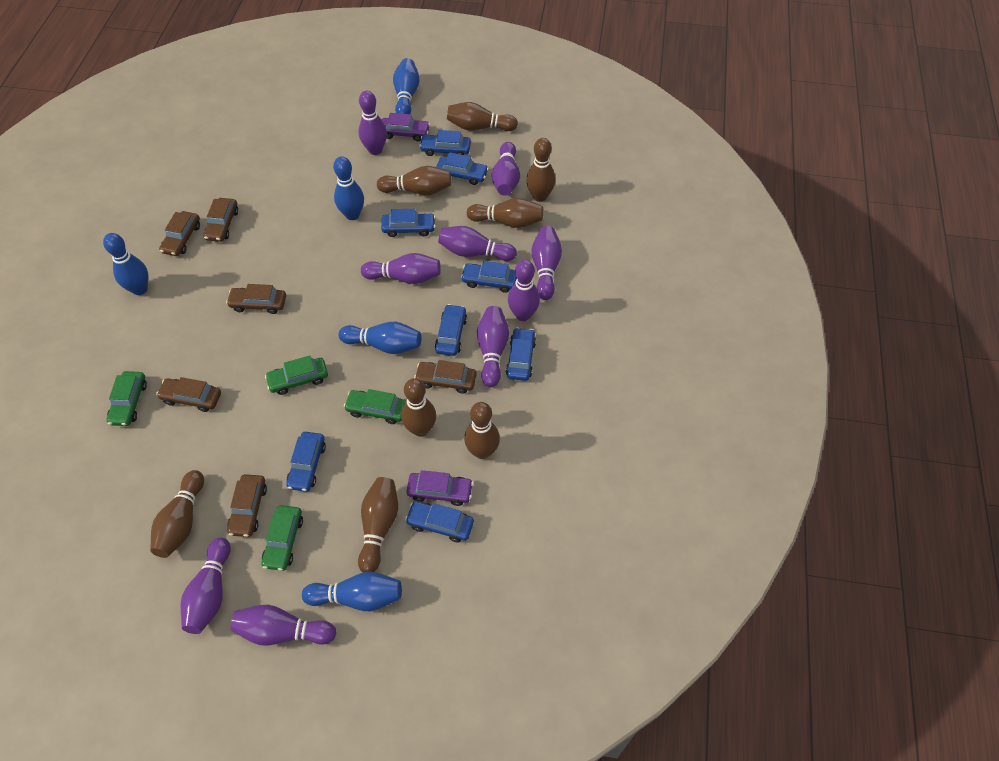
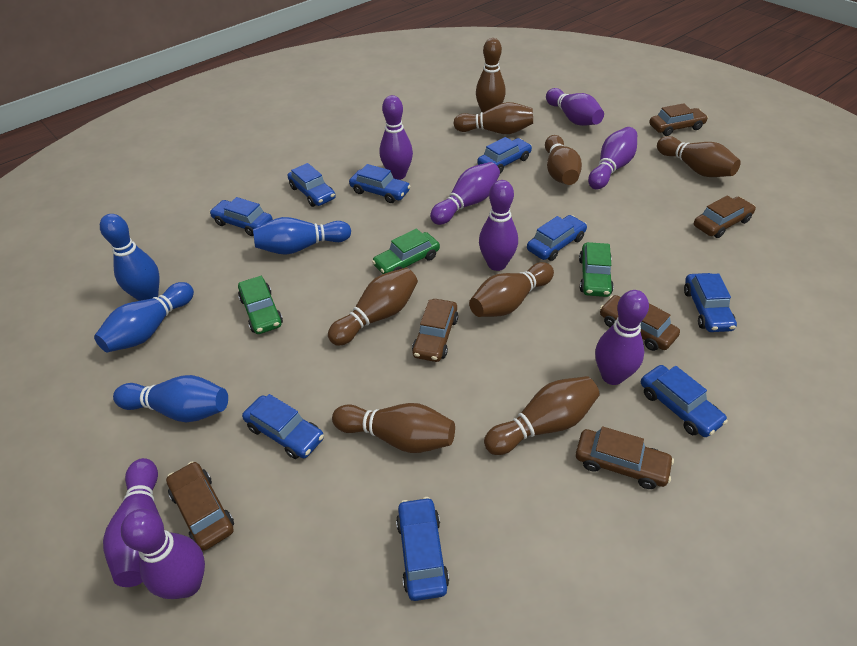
blue bowling pin: 5 -> 4
blue car: 8 -> 9
green car: 4 -> 3
purple bowling pin: 9 -> 8
purple car: 2 -> 0

